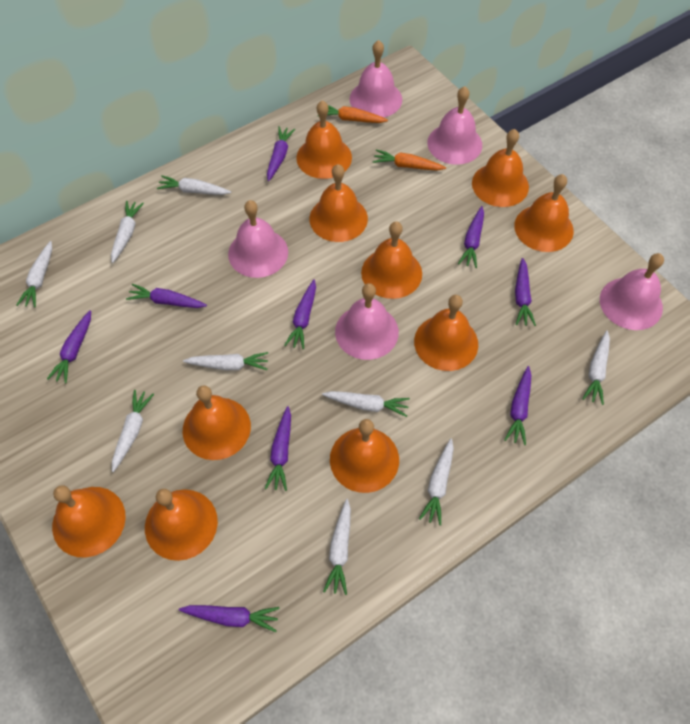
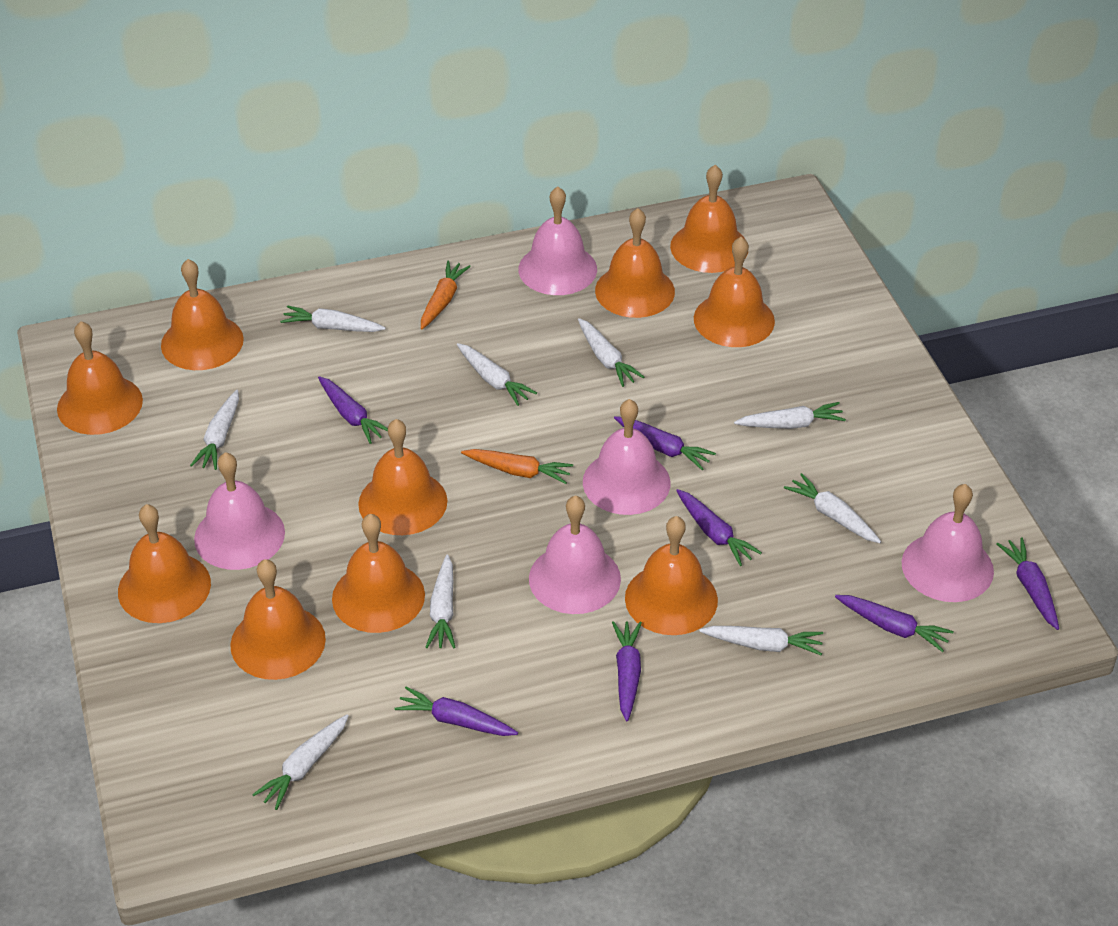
purple carrot: 9 -> 7

